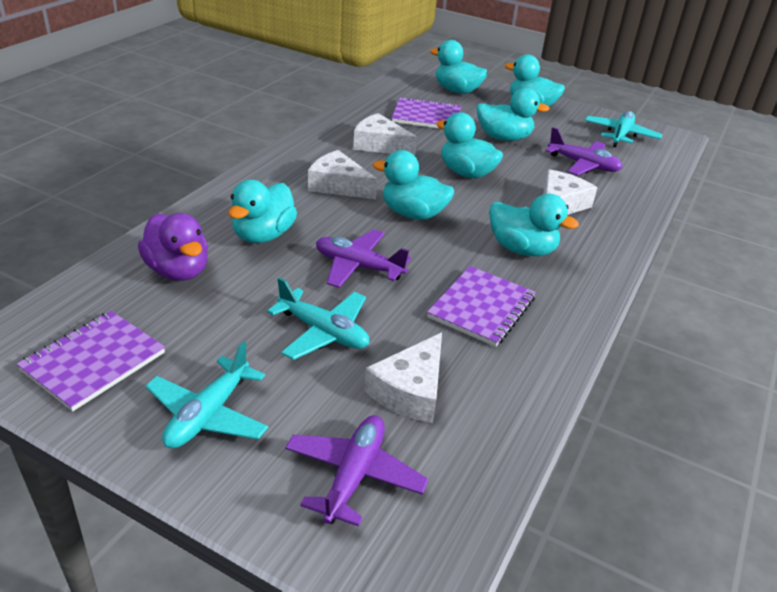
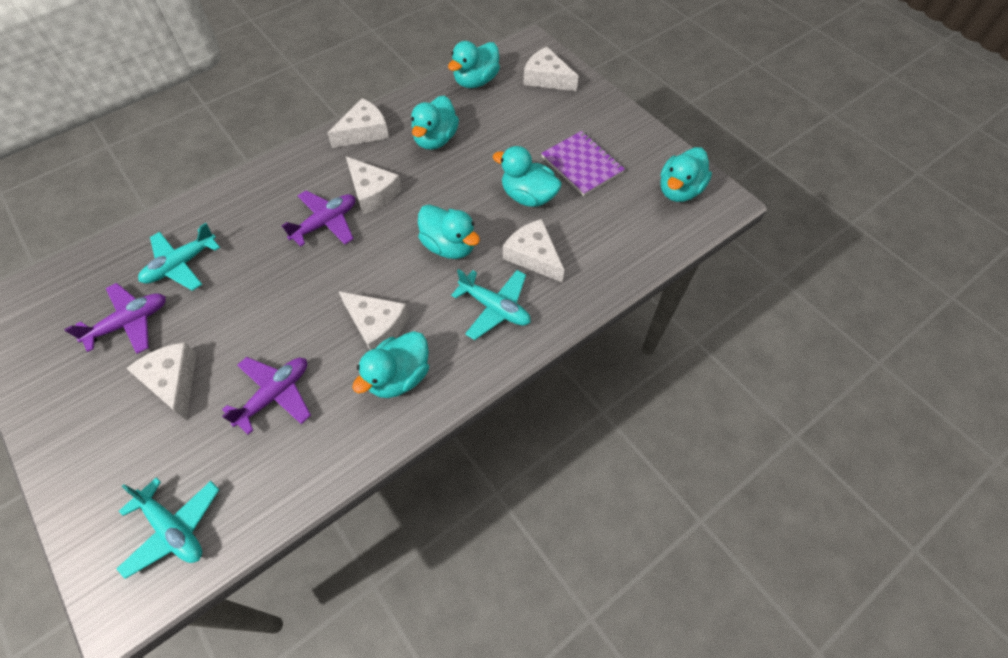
purple duck: 1 -> 0
purple notebook: 3 -> 1
turquoise duck: 7 -> 6
white cheese: 4 -> 6

